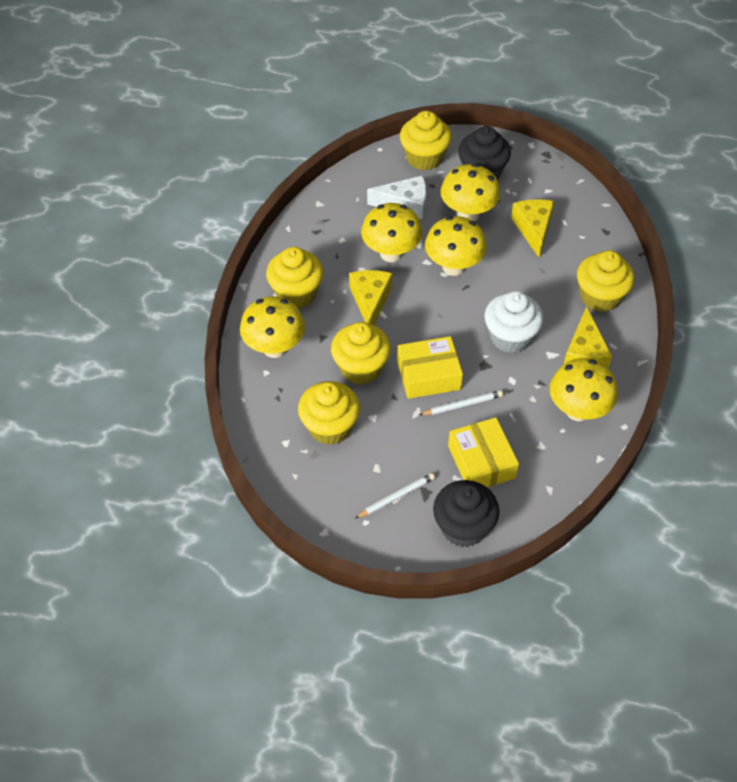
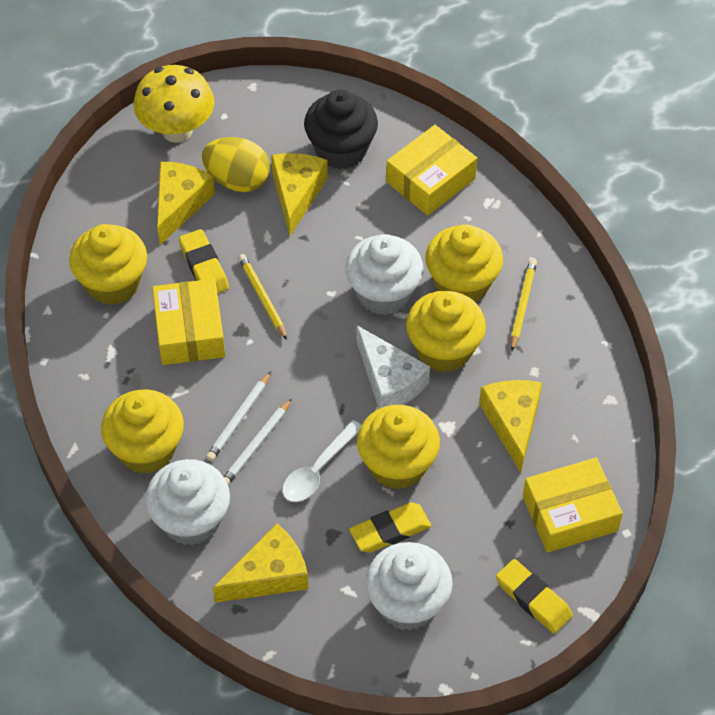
black cupcake: 2 -> 1
white cupcake: 1 -> 3
white spoon: 0 -> 1
yellow box: 2 -> 3
yellow cheese: 3 -> 4
yellow egg: 0 -> 1
yellow eraser: 0 -> 3
yellow mushroom: 5 -> 1
yellow pencil: 0 -> 2

